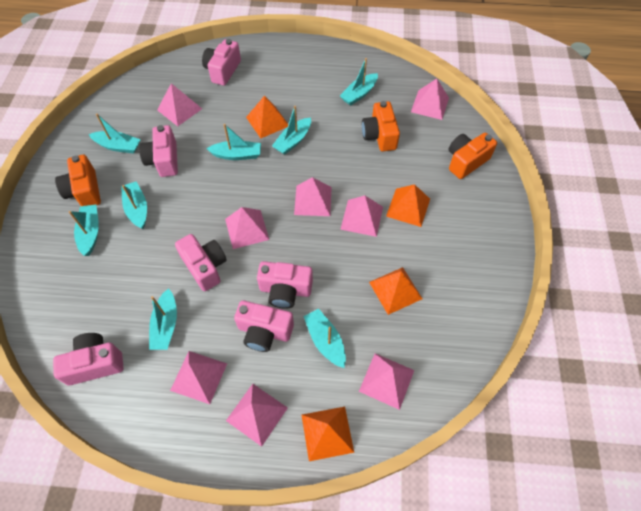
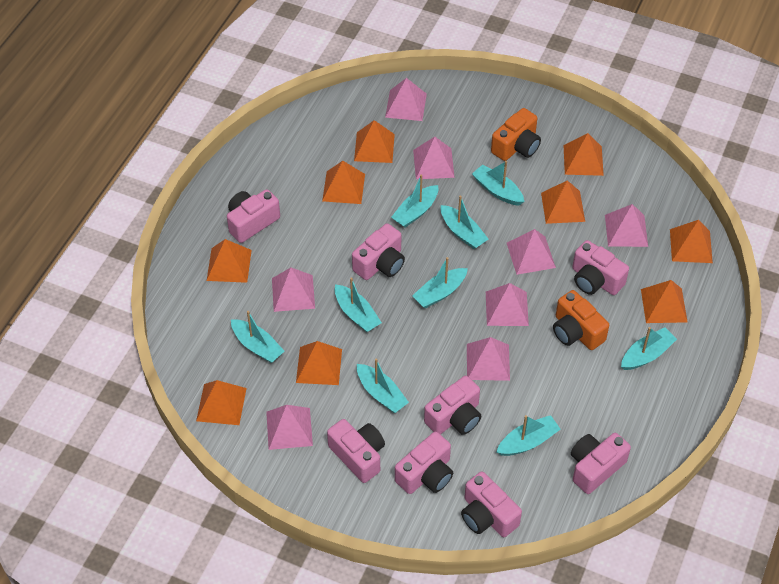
orange camera: 3 -> 2
orange pyramid: 4 -> 9
pink camera: 6 -> 8
turquoise boat: 8 -> 9

